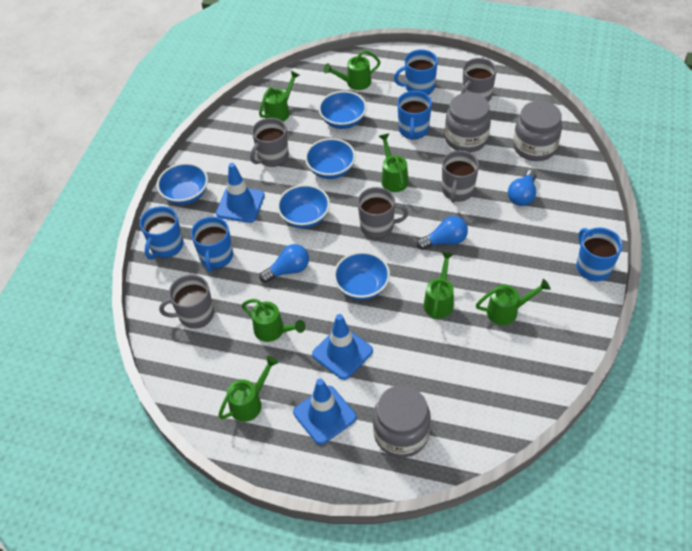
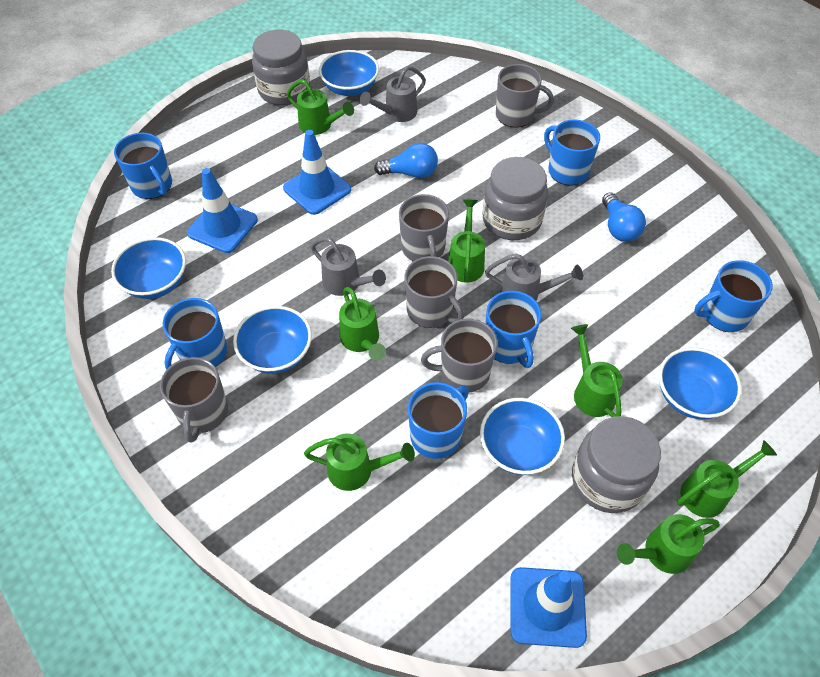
blue light bulb: 3 -> 2
blue mug: 5 -> 6
grey watering can: 0 -> 3

